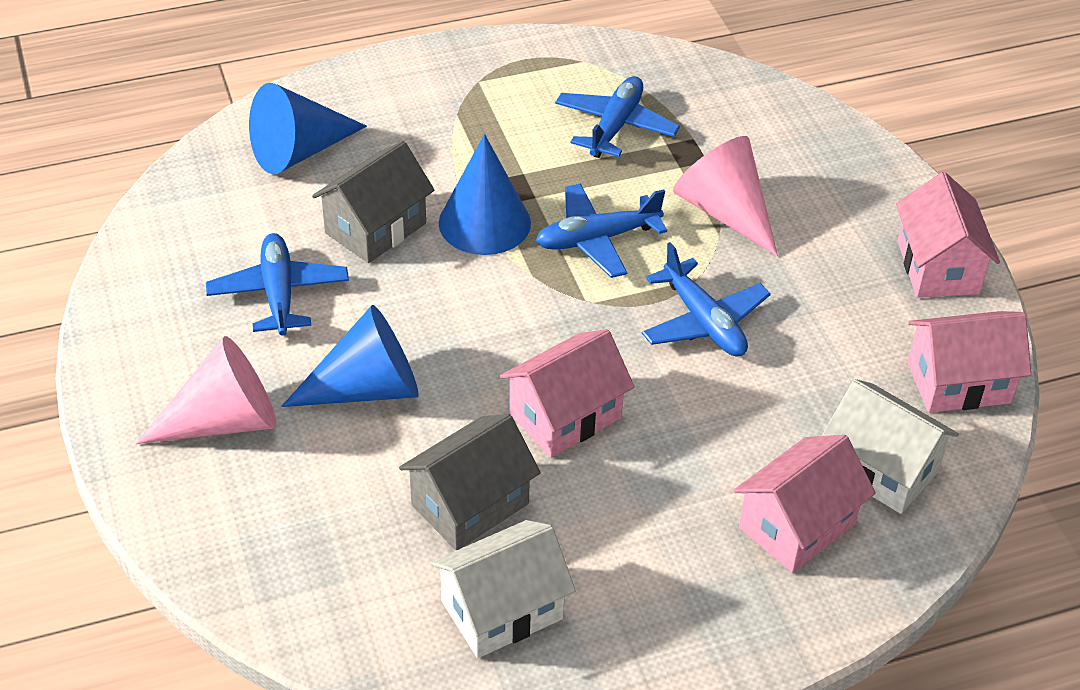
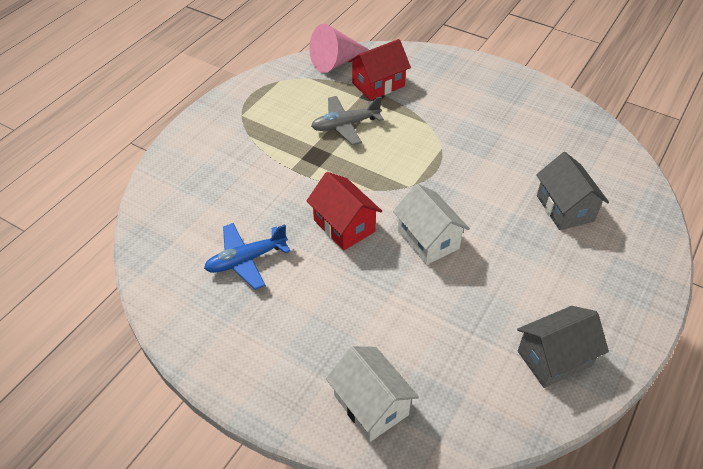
blue cone: 3 -> 0
blue plane: 4 -> 1
grey plane: 0 -> 1
pink cone: 2 -> 1
pink house: 4 -> 0
red house: 0 -> 2

